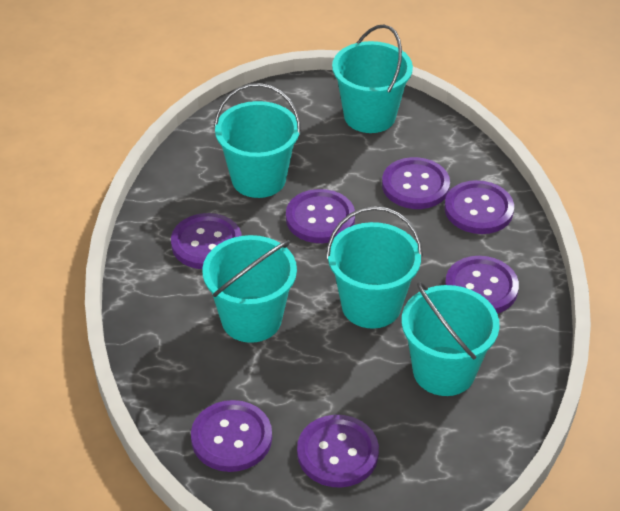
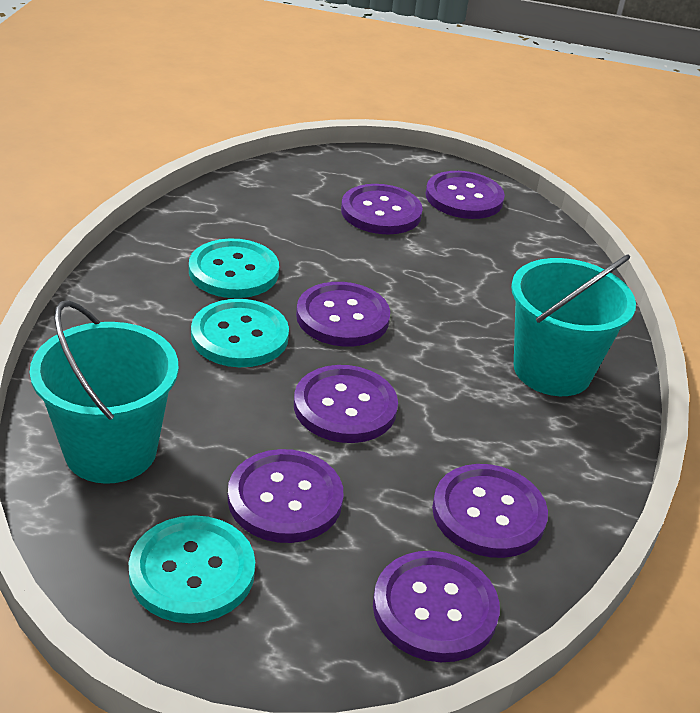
turquoise bucket: 5 -> 2
turquoise button: 0 -> 3

